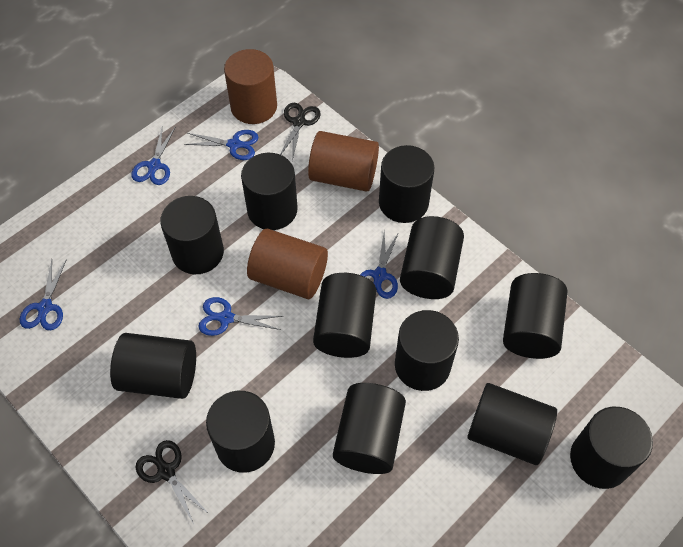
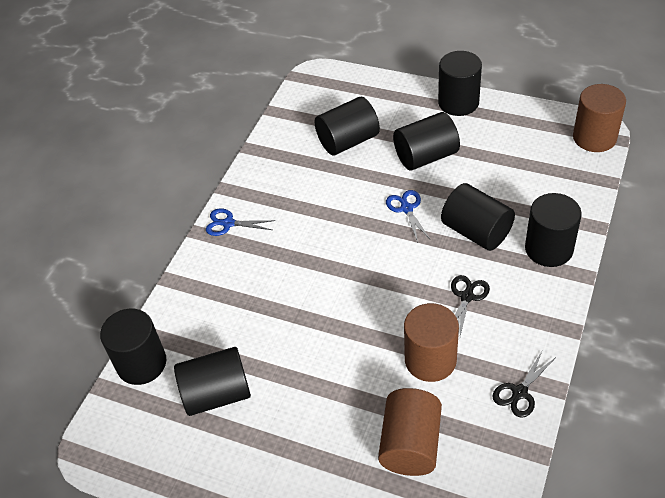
black cylinder: 12 -> 7
blue scissors: 5 -> 2

